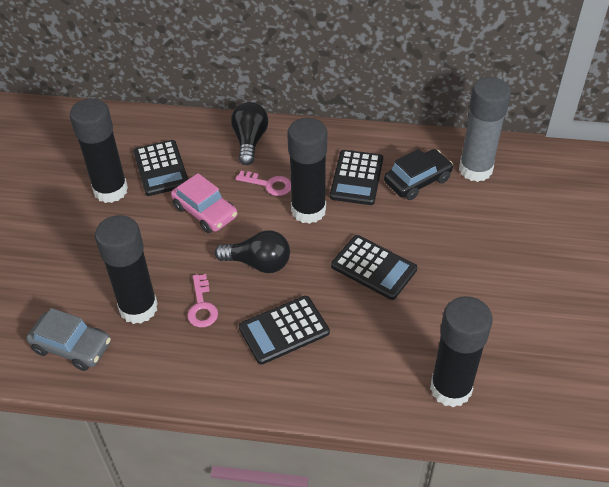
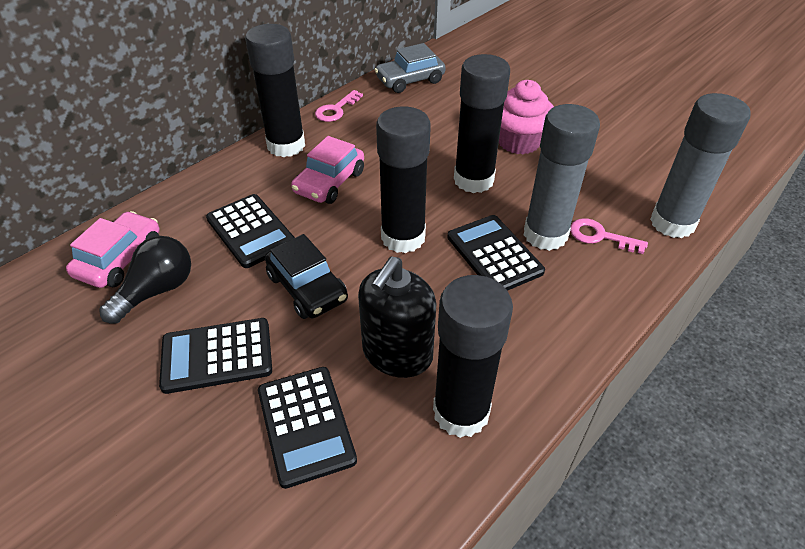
black light bulb: 2 -> 1
black soap dispenser: 0 -> 1
grey glue stick: 1 -> 2
pink car: 1 -> 2
pink cupcake: 0 -> 1

